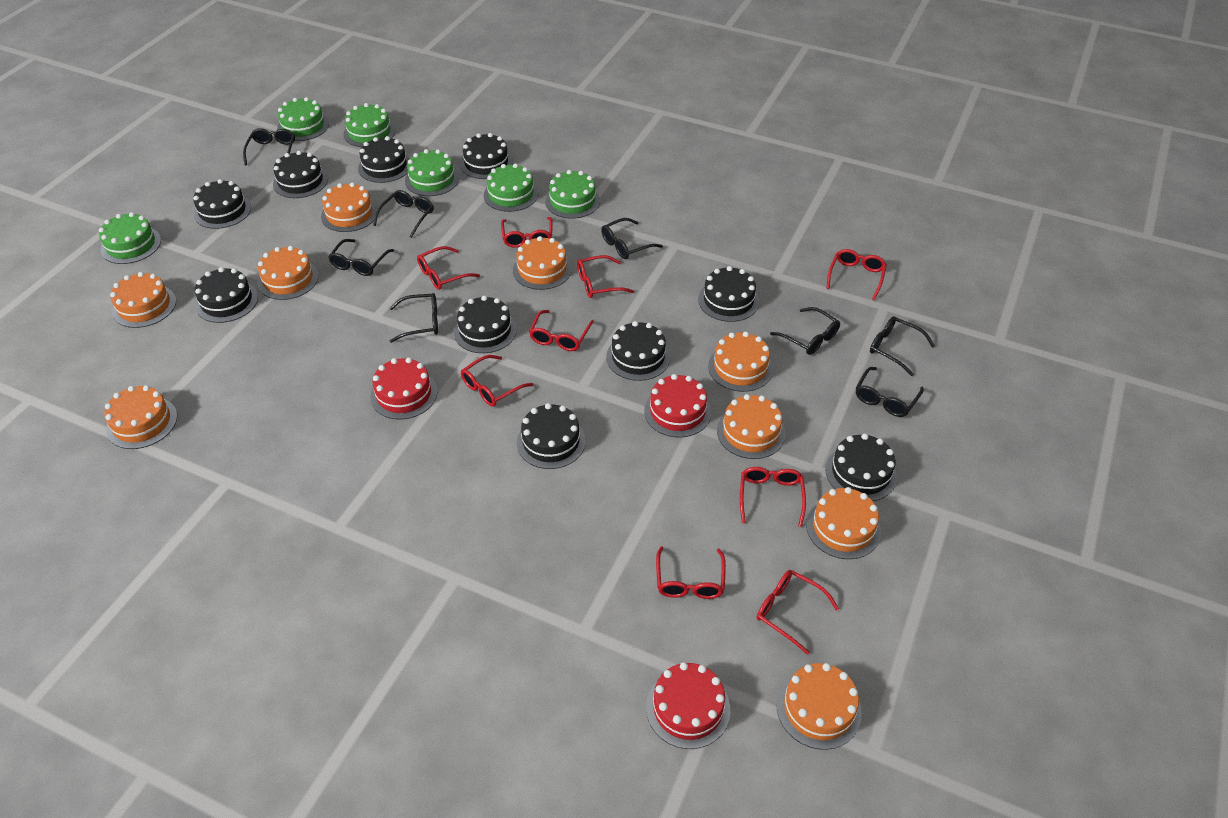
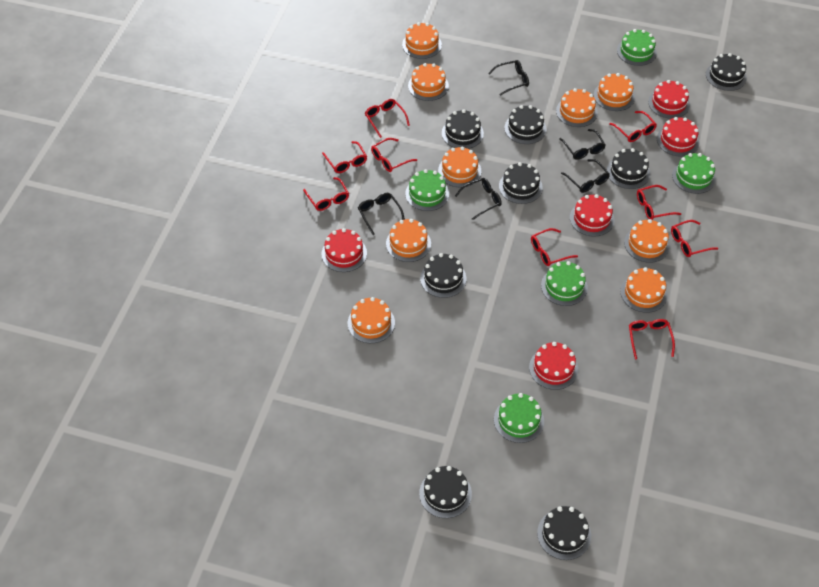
black cake: 10 -> 8
black glasses: 8 -> 5
green cake: 6 -> 5
red cake: 3 -> 5

